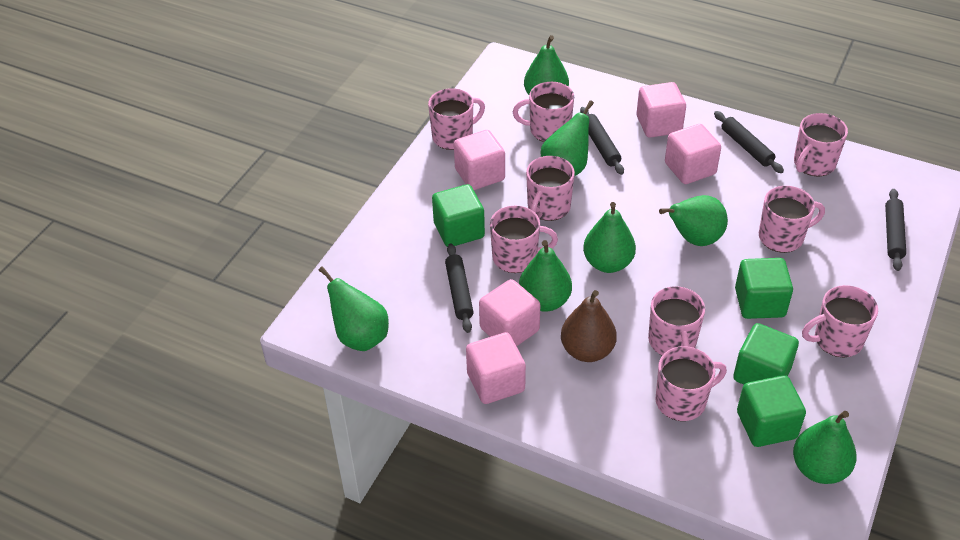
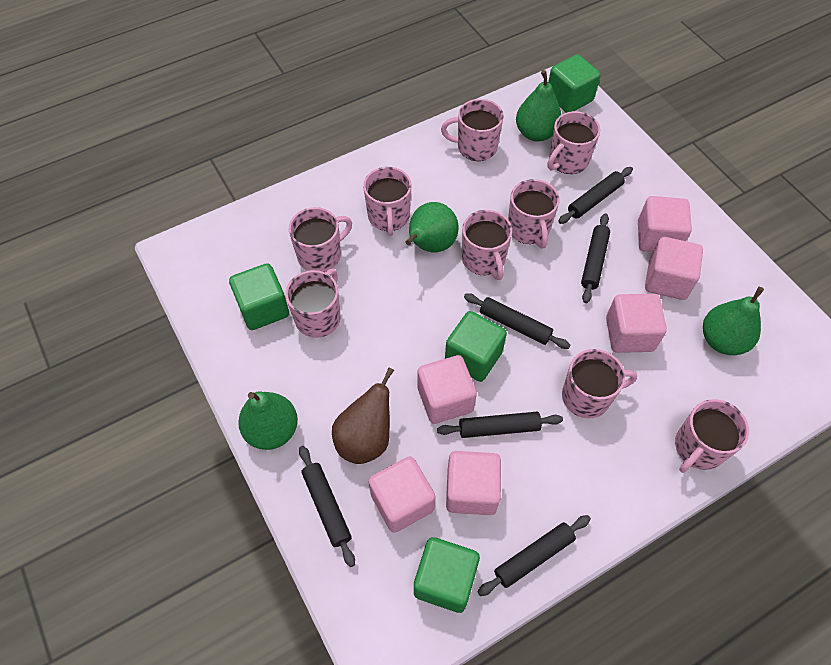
black rolling pin: 4 -> 6
green pear: 7 -> 4
pink cube: 5 -> 6

